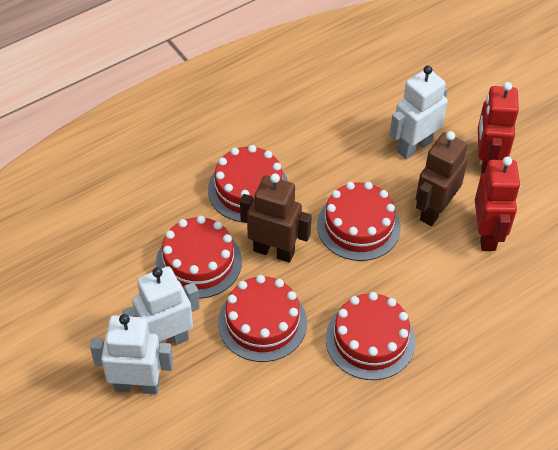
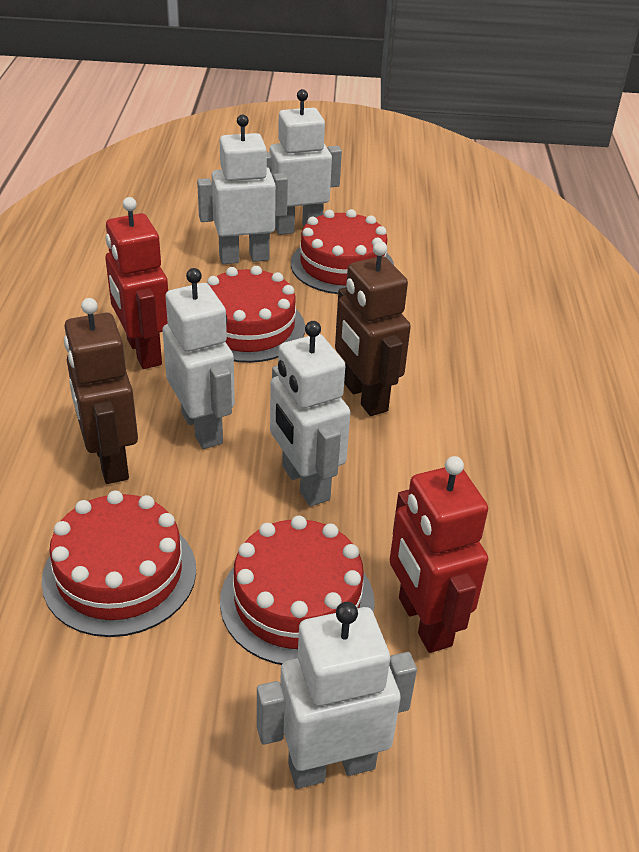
red cake: 5 -> 4
white robot: 3 -> 5

